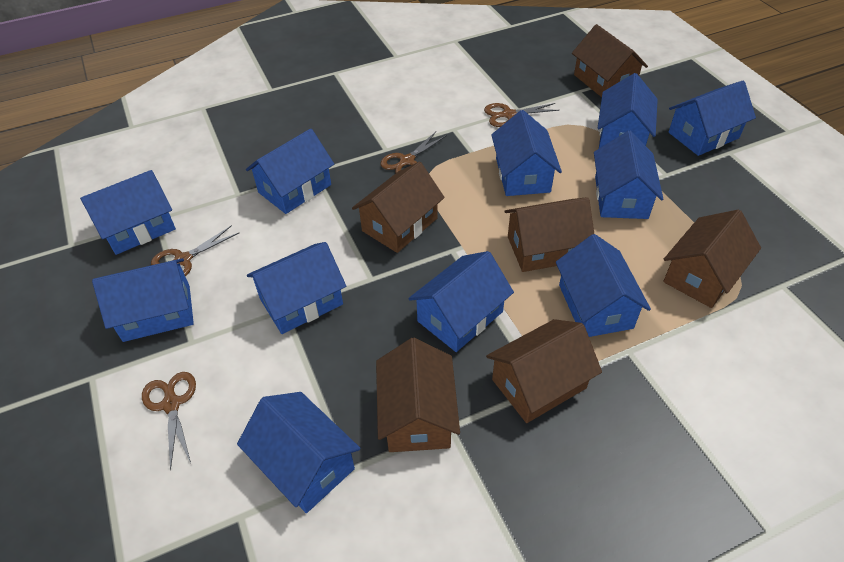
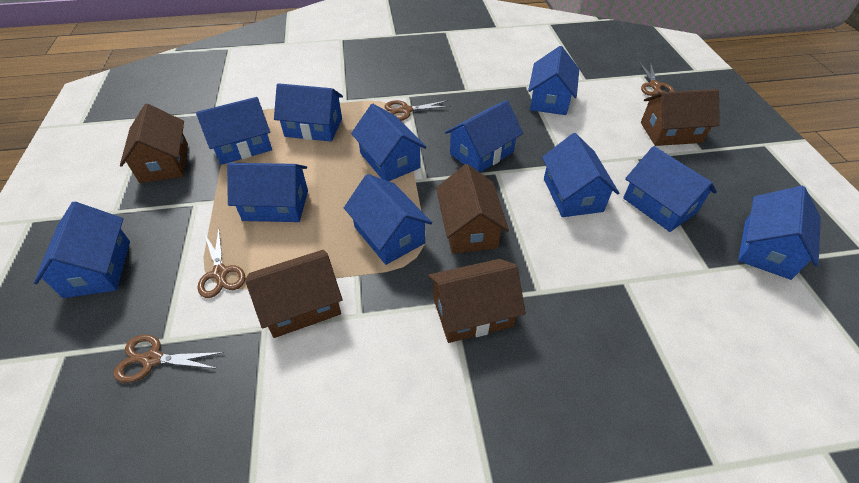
brown house: 6 -> 5

